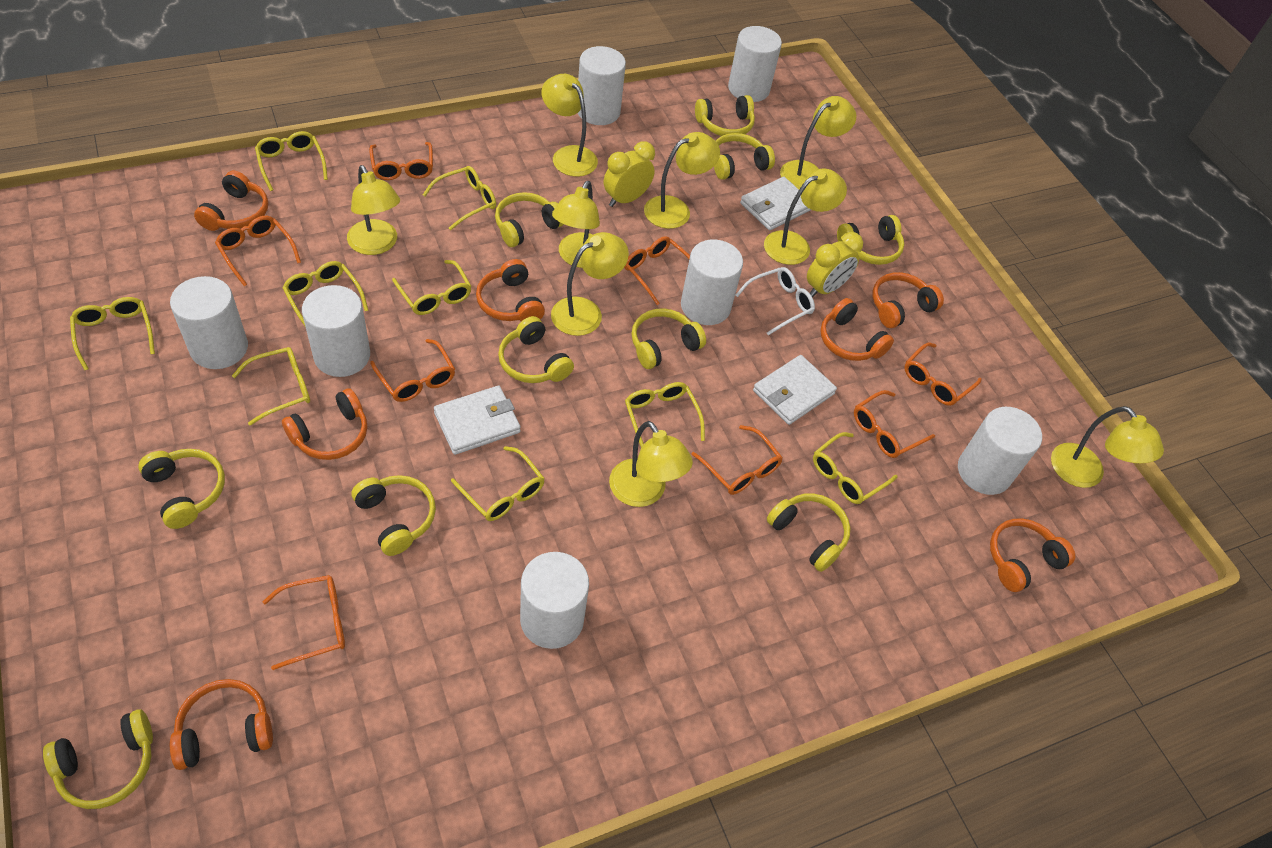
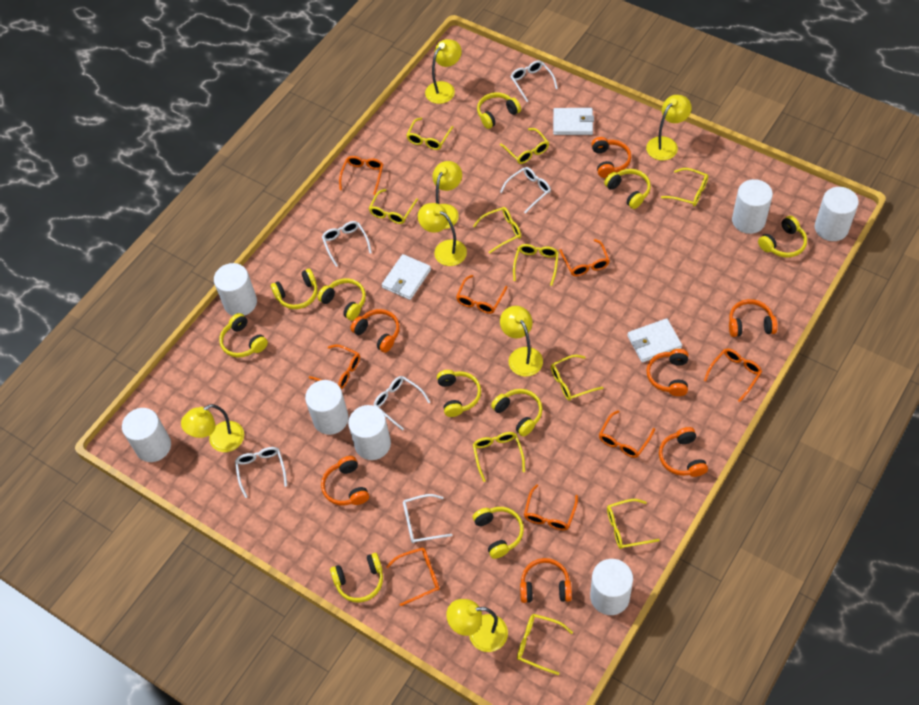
white glasses: 1 -> 6
yellow clock: 2 -> 0
yellow glasses: 9 -> 10
yellow lamp: 9 -> 7

